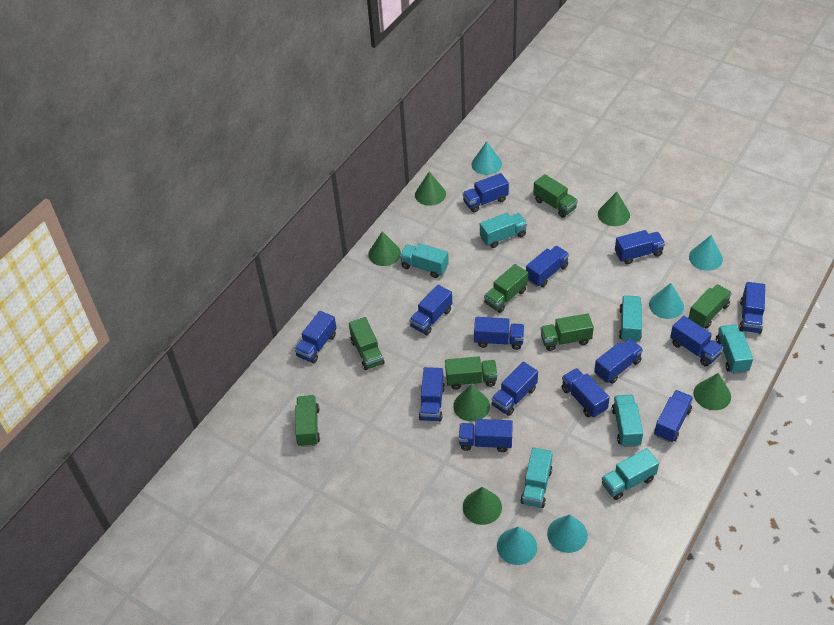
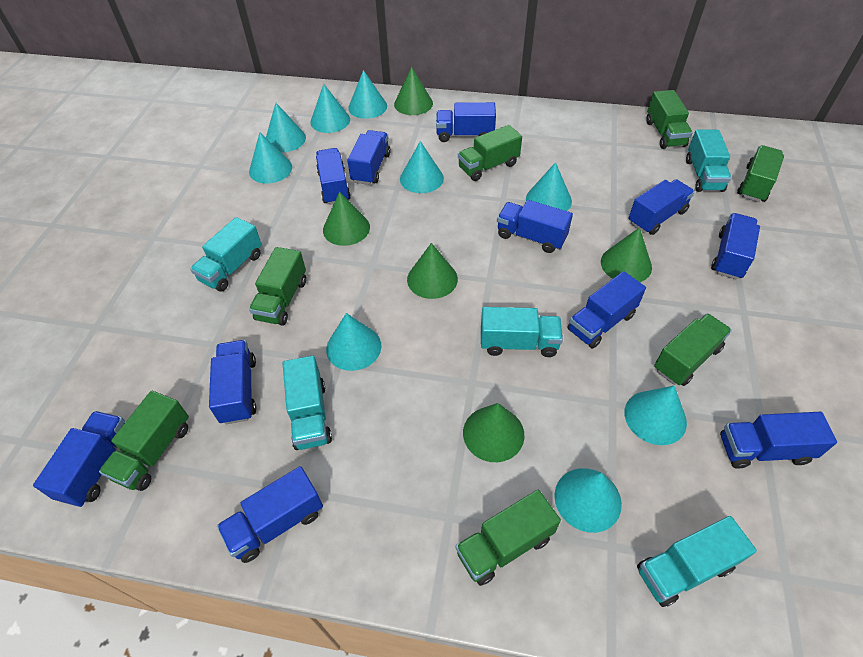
blue truck: 14 -> 11
green cone: 6 -> 5
turquoise cone: 5 -> 9
turquoise truck: 7 -> 5

